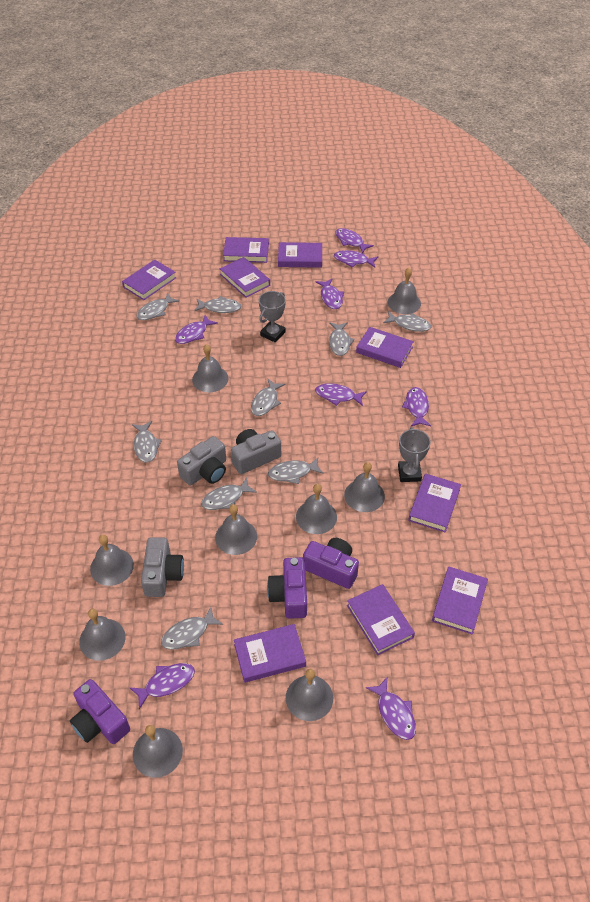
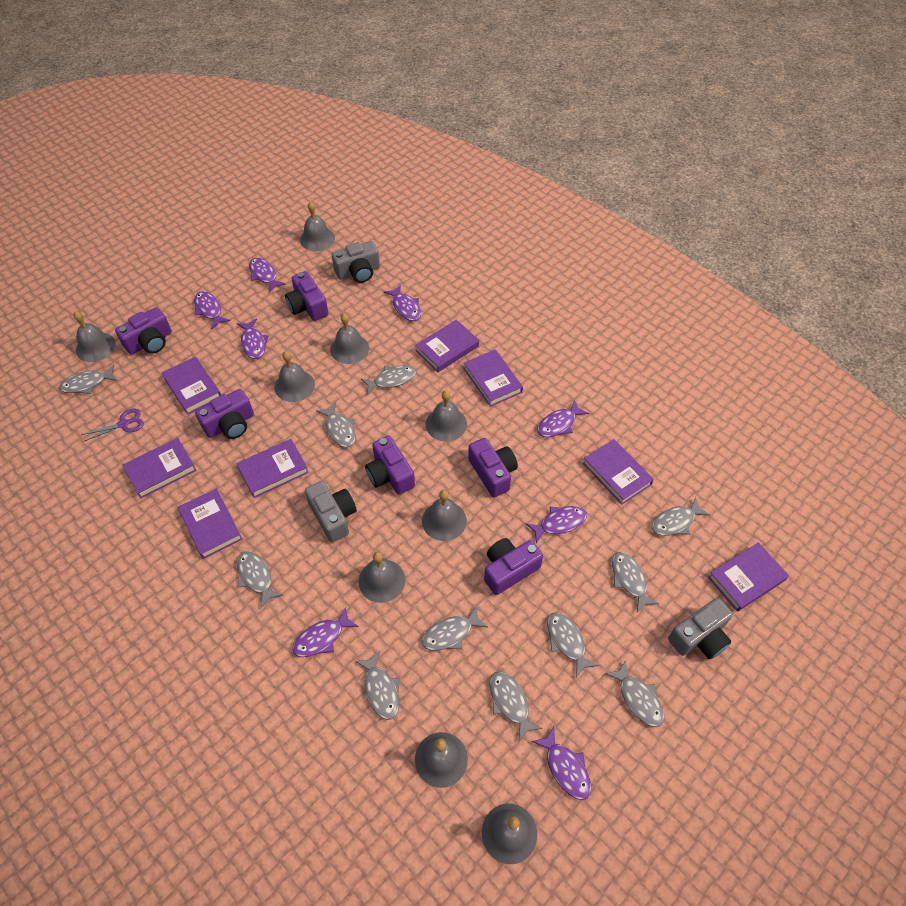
grey fish: 9 -> 11
grey trophy: 2 -> 0
purple book: 9 -> 8
purple camera: 3 -> 6
purple scissors: 0 -> 1

